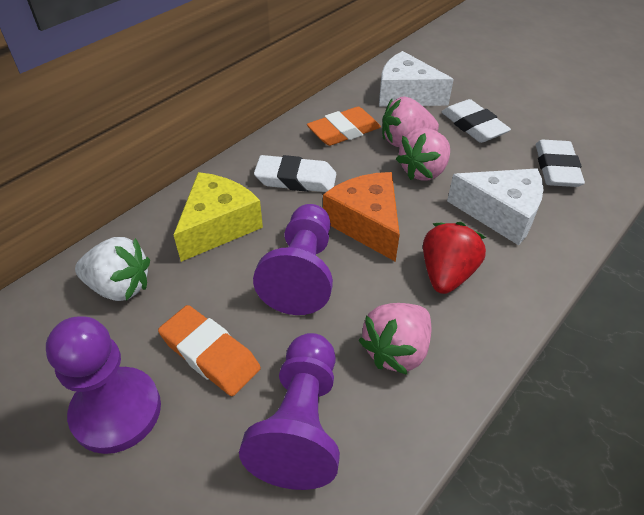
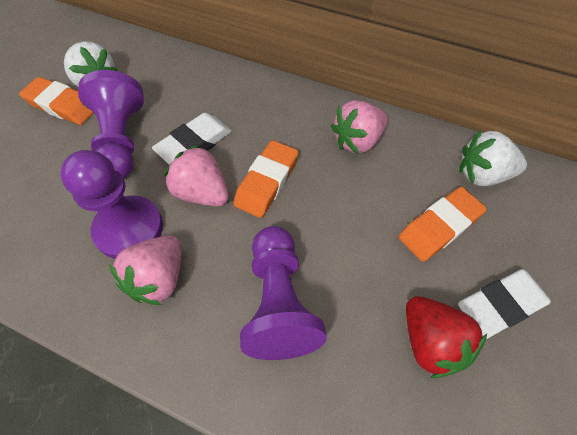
orange cheese: 1 -> 0
orange eraser: 2 -> 3
white cheese: 2 -> 0
white eraser: 3 -> 2
white strawberry: 1 -> 2
yellow cheese: 1 -> 0

